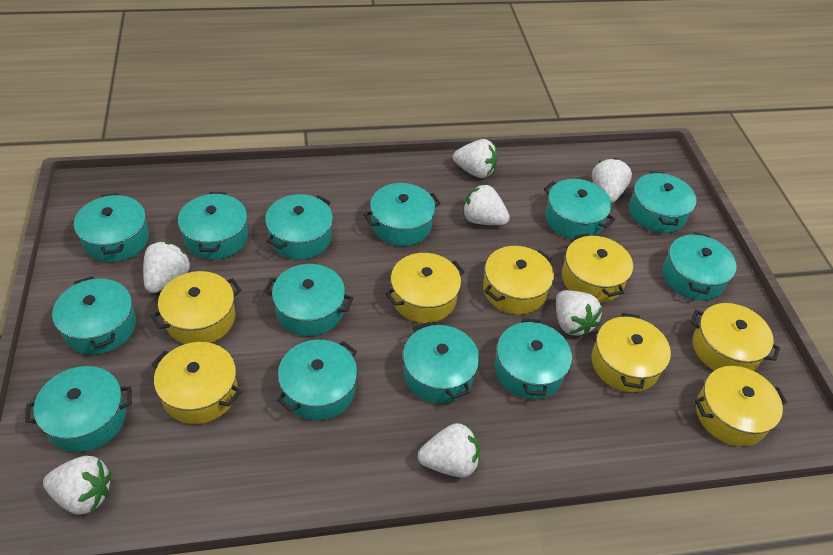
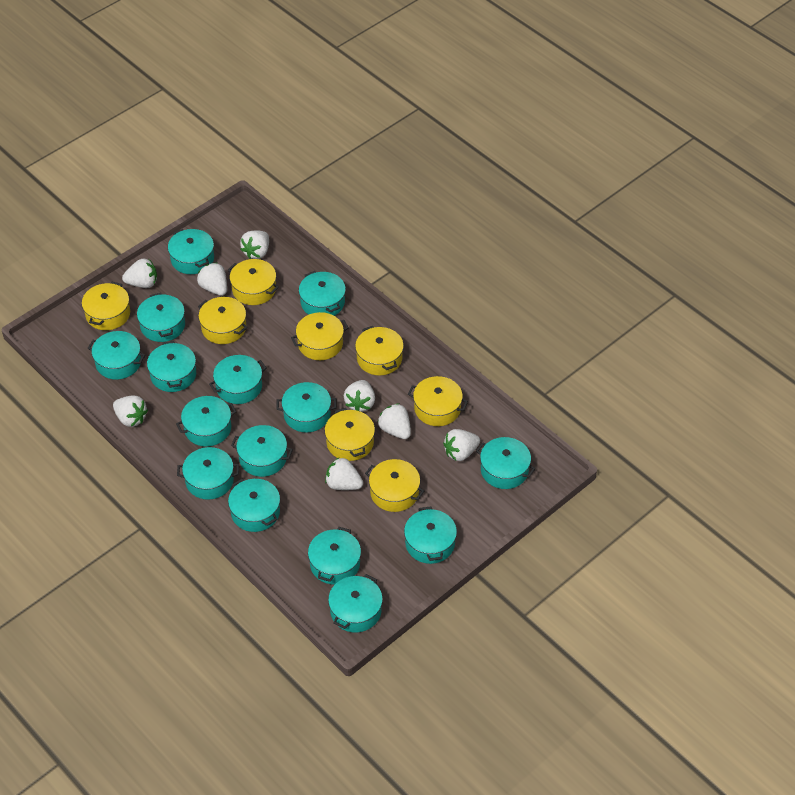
turquoise pot: 13 -> 15
white strawberry: 7 -> 8

